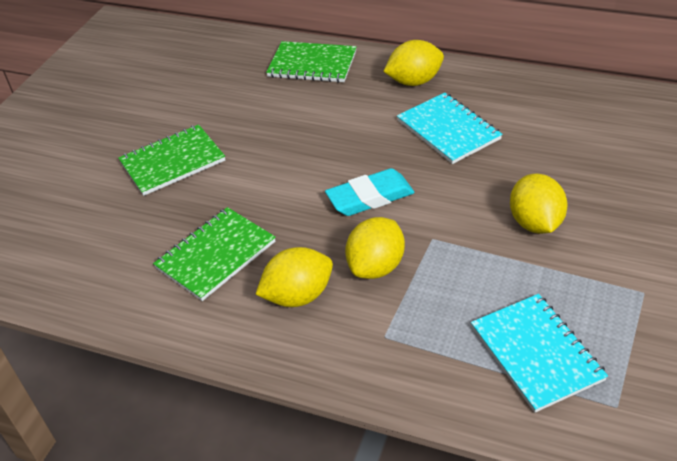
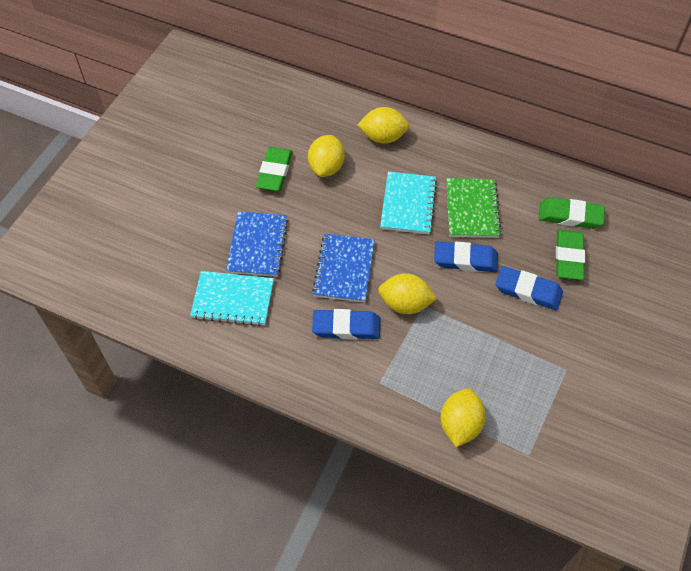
blue eraser: 0 -> 3
blue notebook: 0 -> 2
green eraser: 0 -> 3
green notebook: 3 -> 1
turquoise eraser: 1 -> 0

